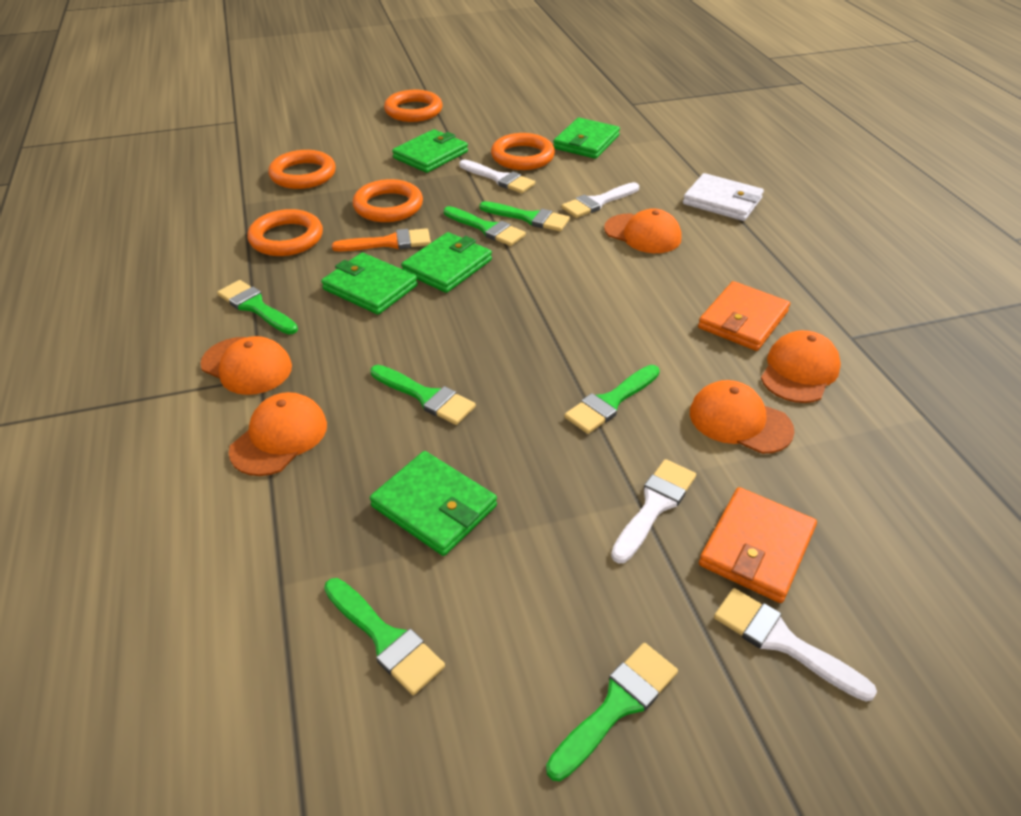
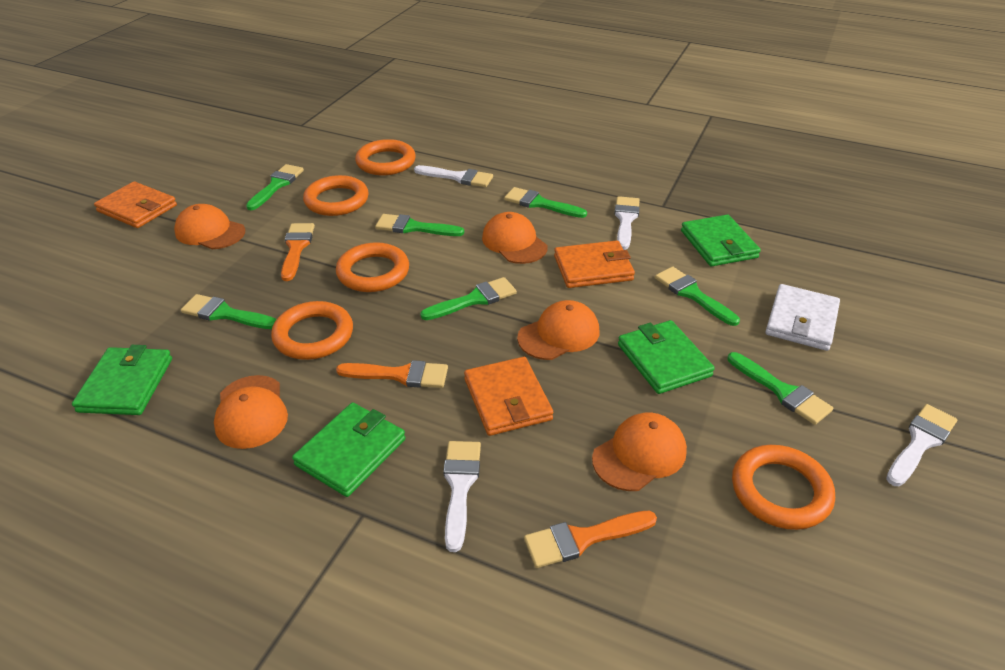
green wallet: 5 -> 4
orange brush: 1 -> 3
orange wallet: 2 -> 3

